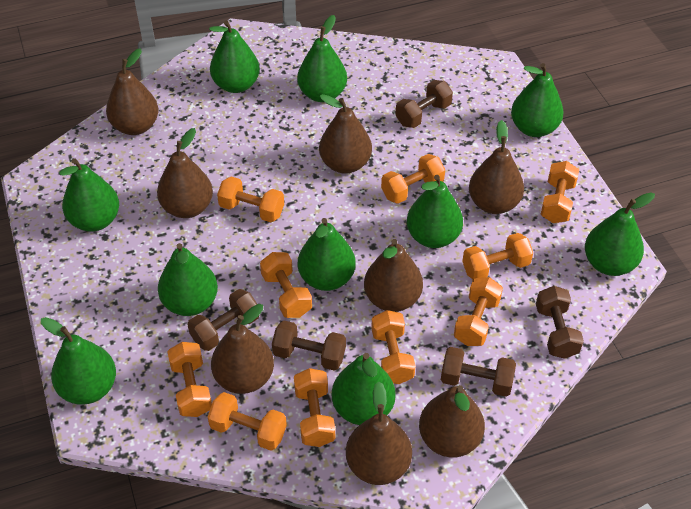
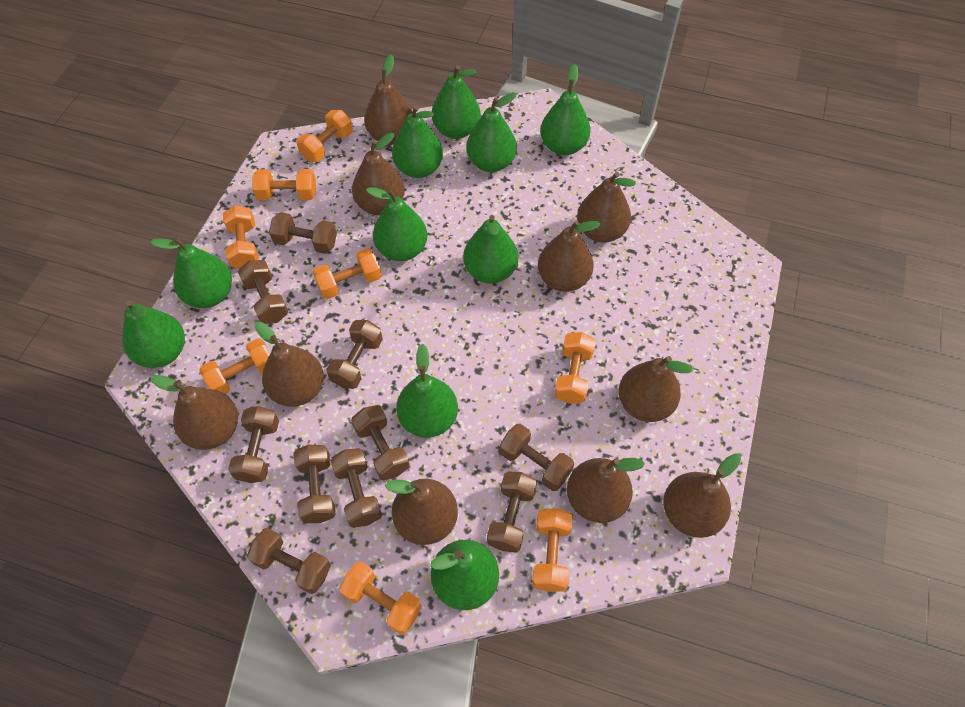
brown dumbbell: 5 -> 10
brown pear: 8 -> 10
orange dumbbell: 10 -> 8

